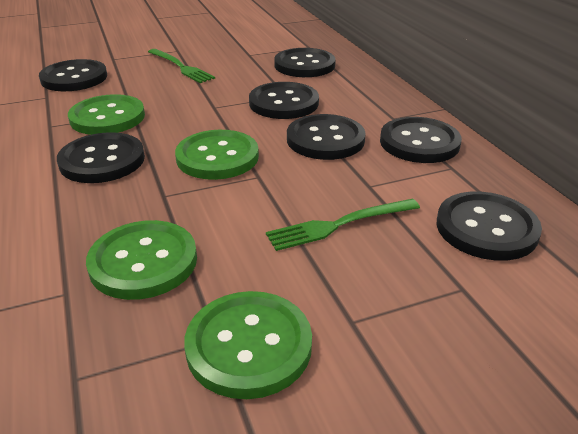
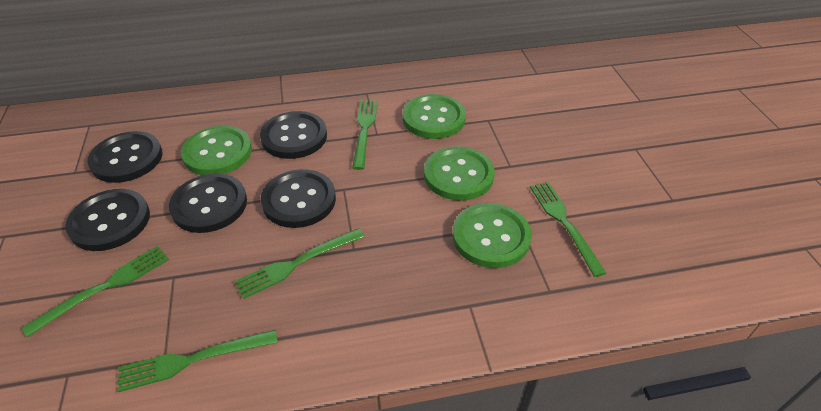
black button: 7 -> 5
green fork: 2 -> 5

